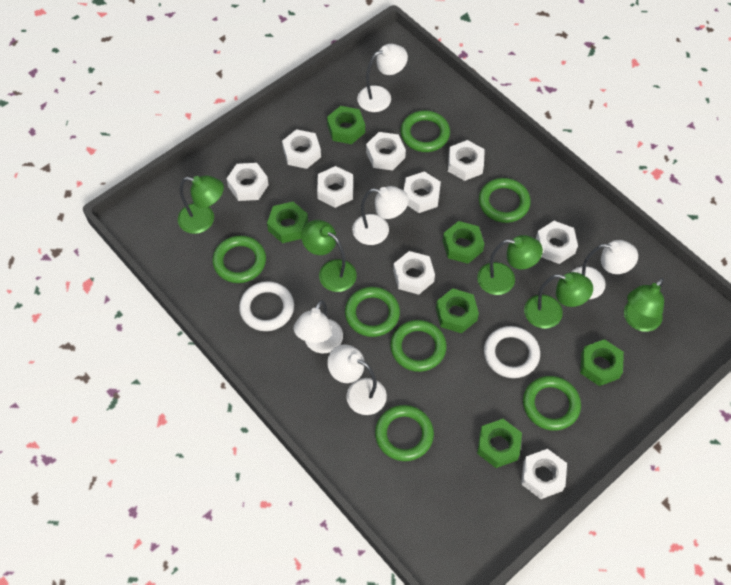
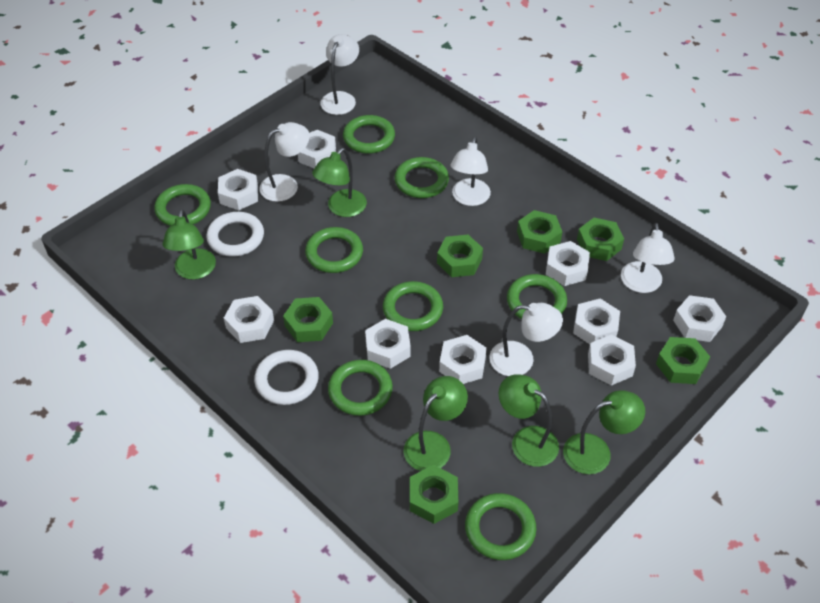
green ring: 7 -> 8

